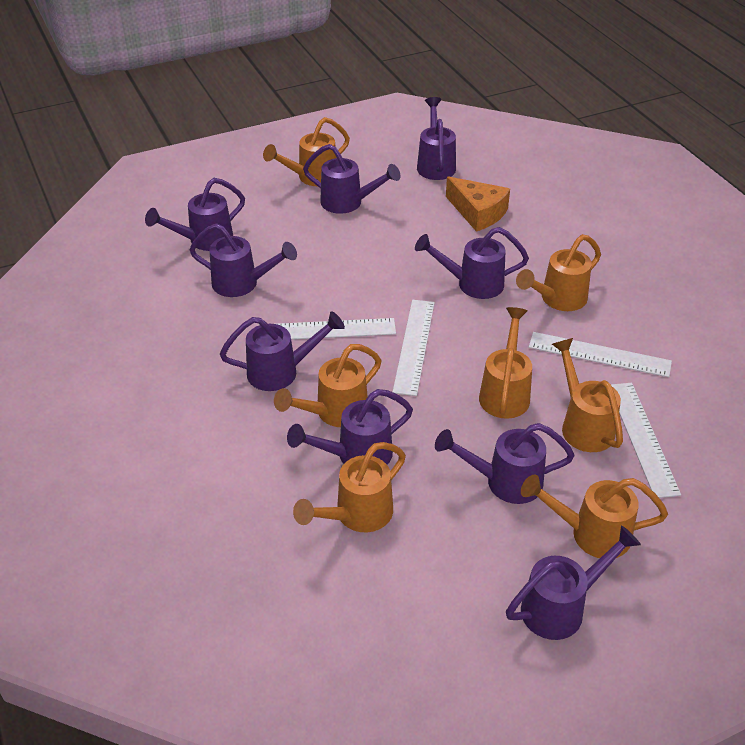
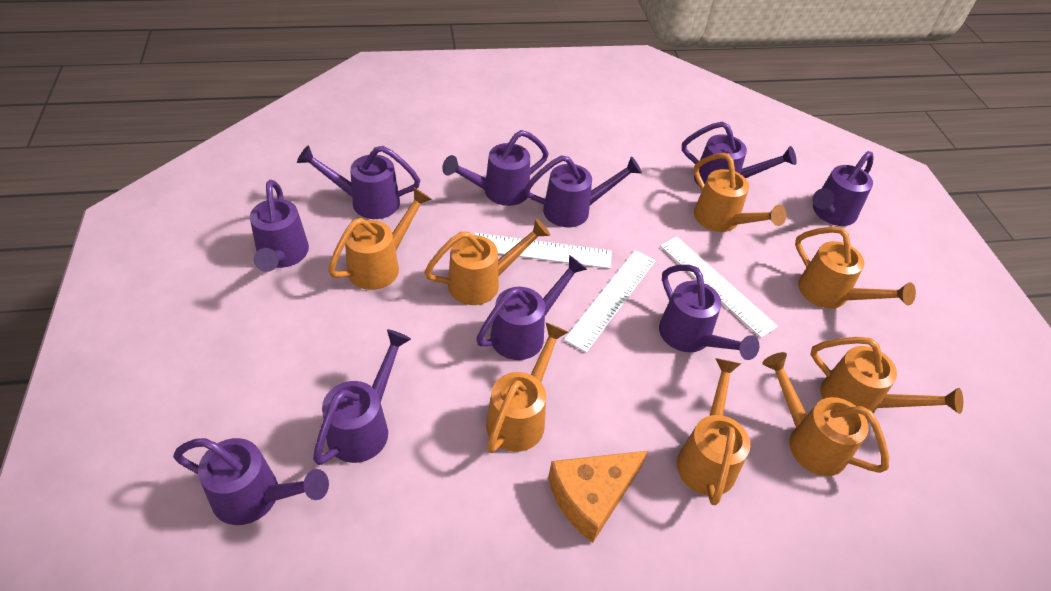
orange watering can: 7 -> 8
purple watering can: 9 -> 10
white ruler: 4 -> 3

